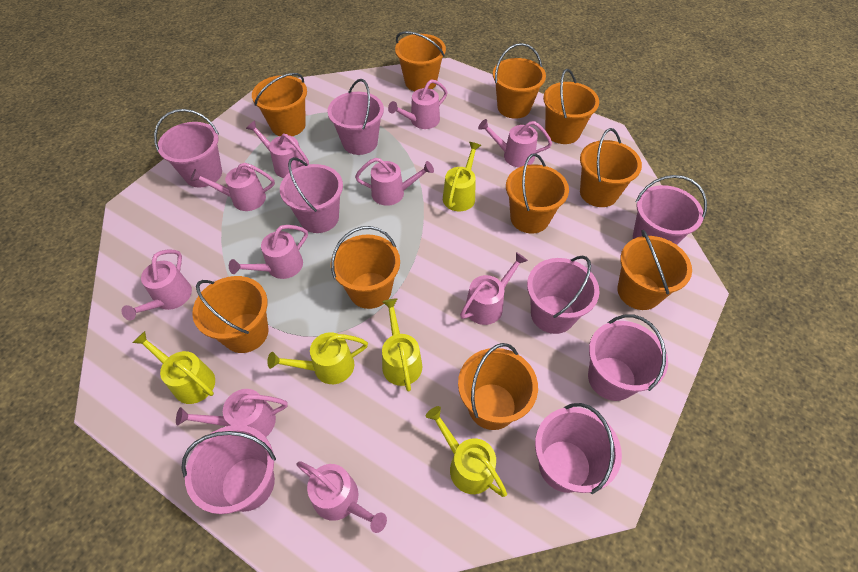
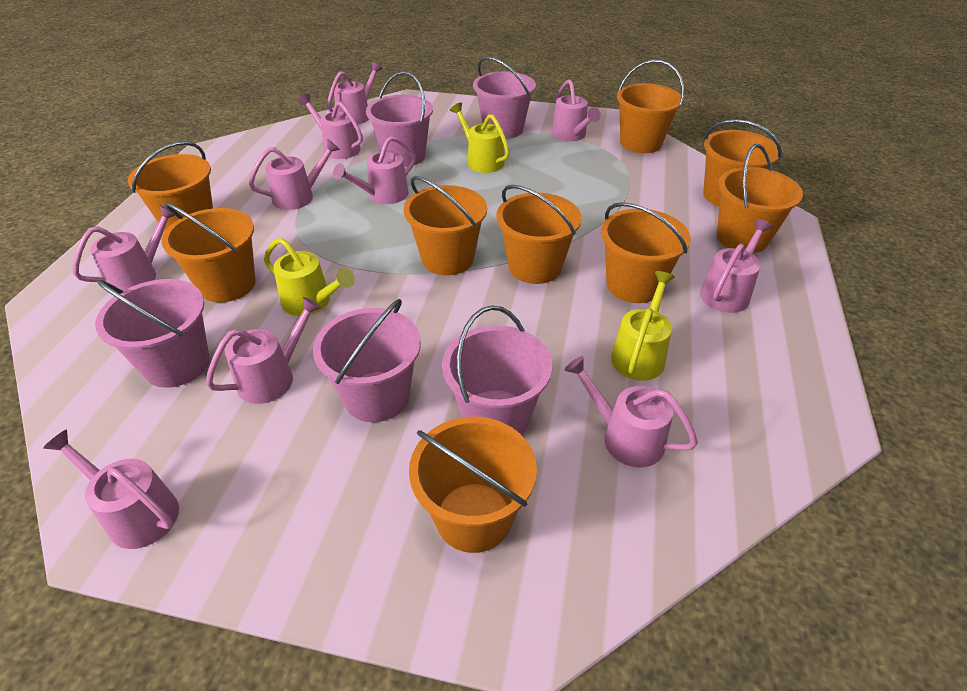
orange bucket: 10 -> 9
pink bucket: 8 -> 5
yellow watering can: 5 -> 3

